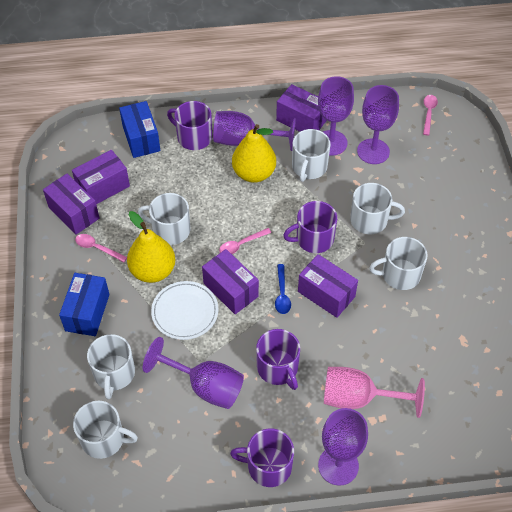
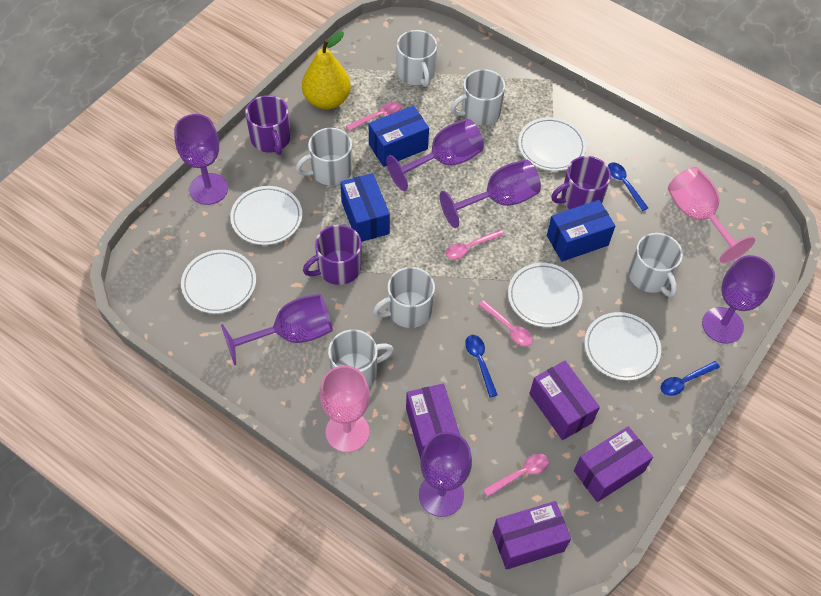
blue box: 2 -> 3
blue spoon: 1 -> 3
pink goblet: 1 -> 2
pink spoon: 3 -> 4
purple box: 5 -> 4
purple goblet: 5 -> 6
purple mug: 4 -> 3
white plate: 1 -> 5
yellow pear: 2 -> 1

